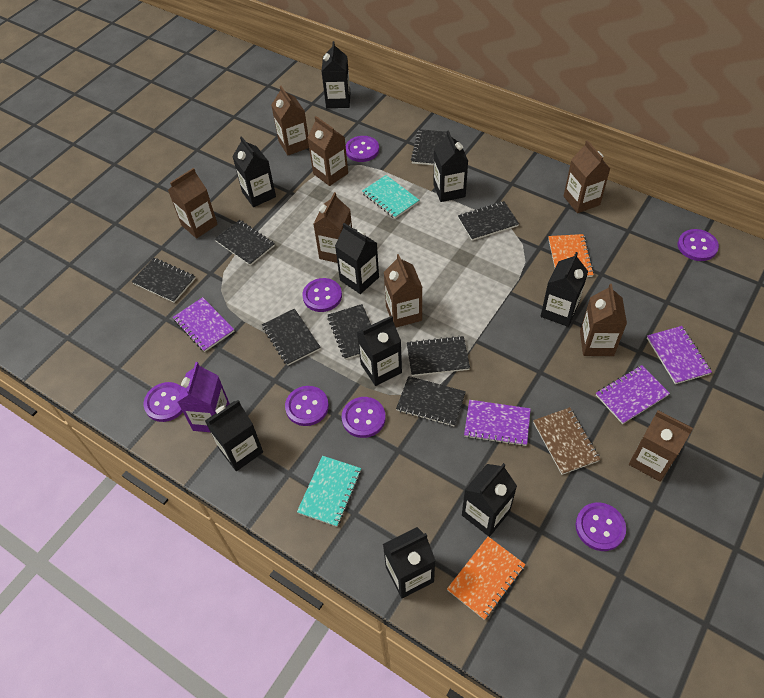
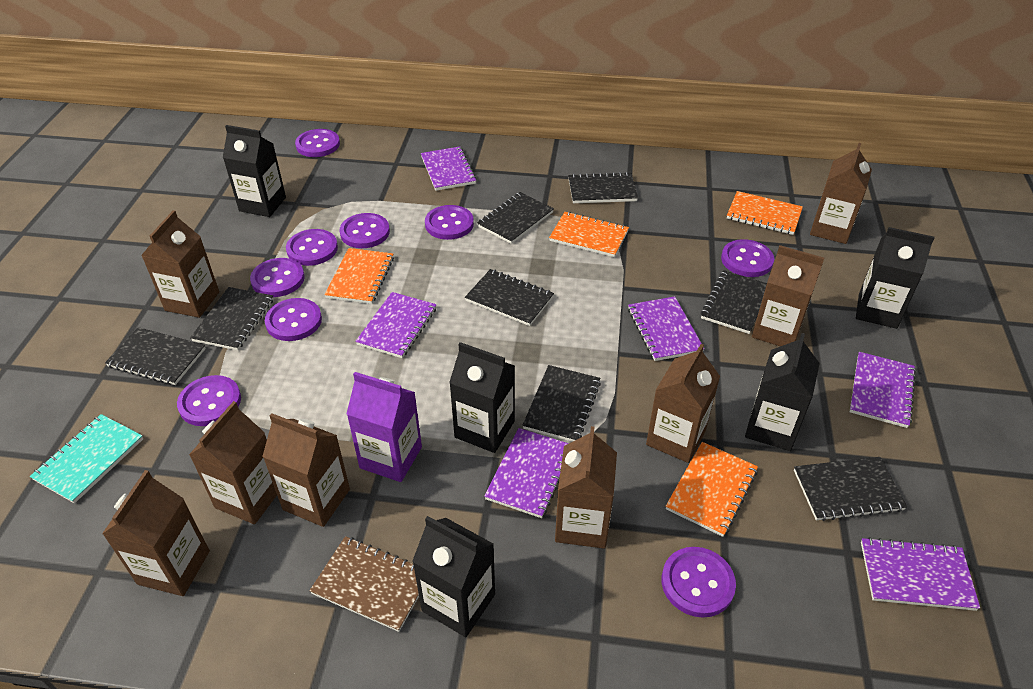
black carton: 9 -> 5
orange notebook: 2 -> 4
purple button: 7 -> 9
purple notebook: 4 -> 6
turquoise notebook: 2 -> 1

